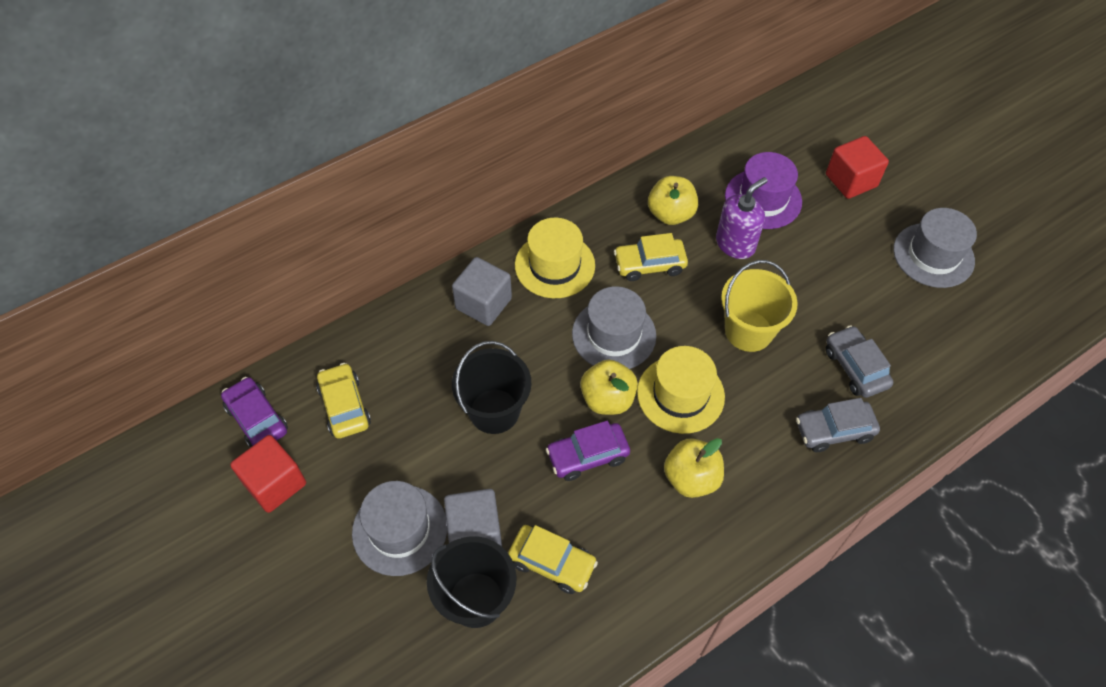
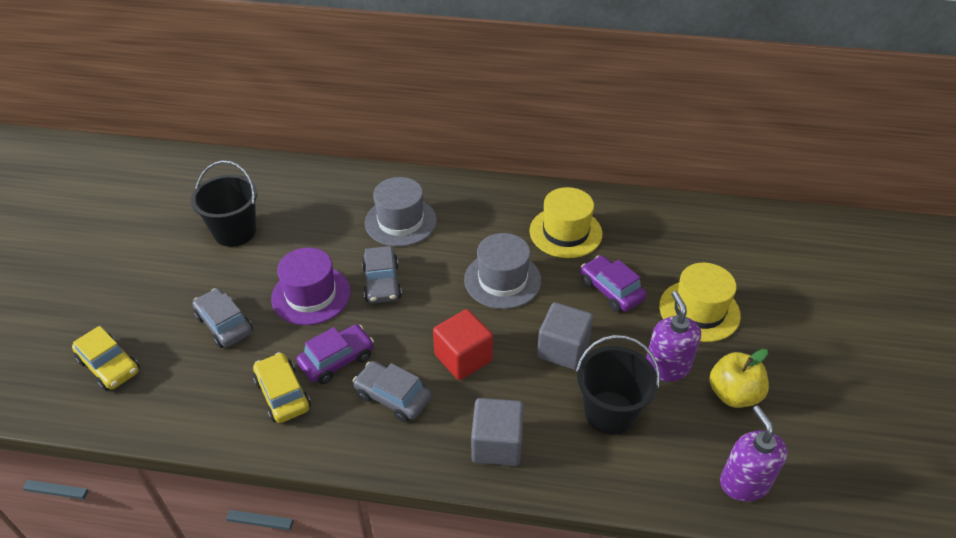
grey car: 2 -> 3
grey hat: 3 -> 2
purple soap dispenser: 1 -> 2
red cube: 2 -> 1
yellow apple: 3 -> 1
yellow bucket: 1 -> 0
yellow car: 3 -> 2

